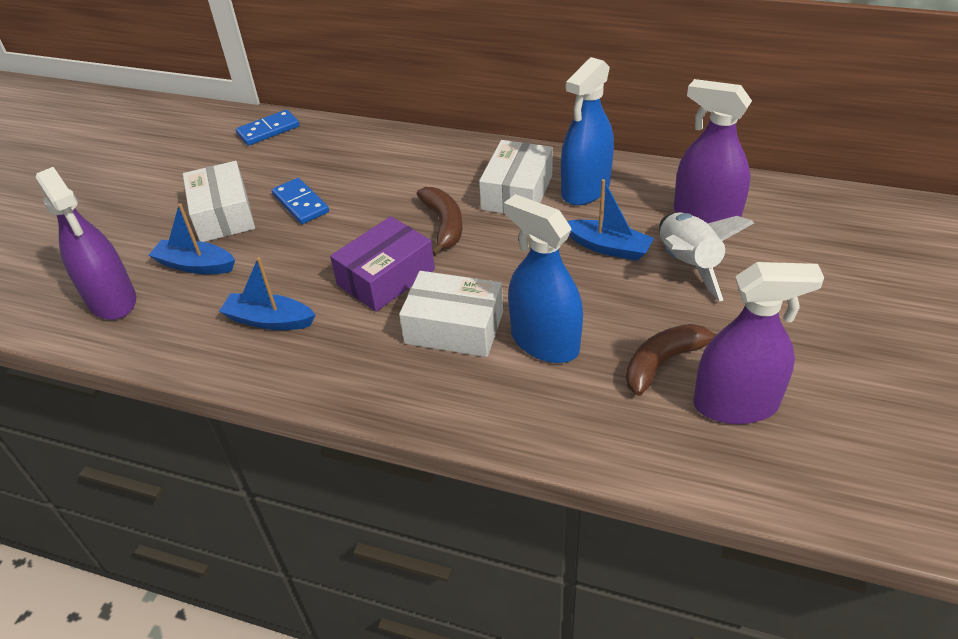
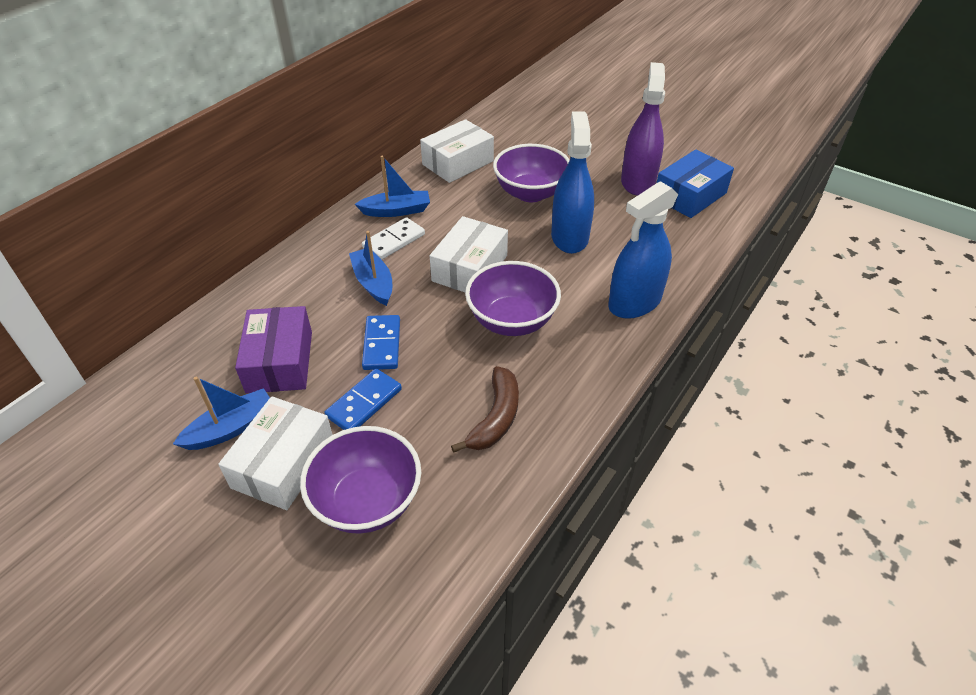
blue box: 0 -> 1
brown banana: 2 -> 1
purple bowl: 0 -> 3
purple spray bottle: 3 -> 1
white domino: 0 -> 1
white rocket: 1 -> 0

